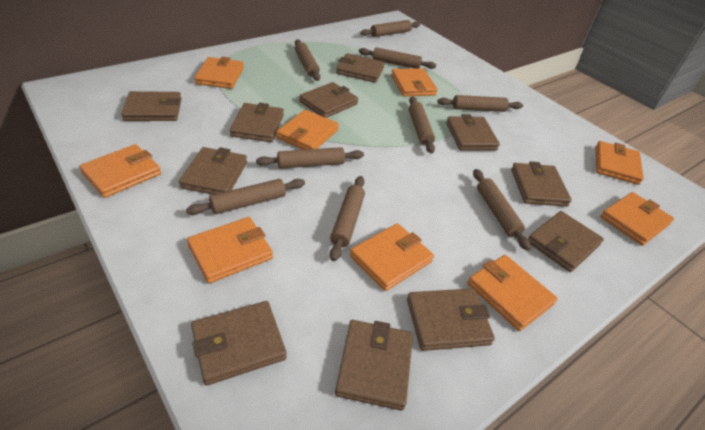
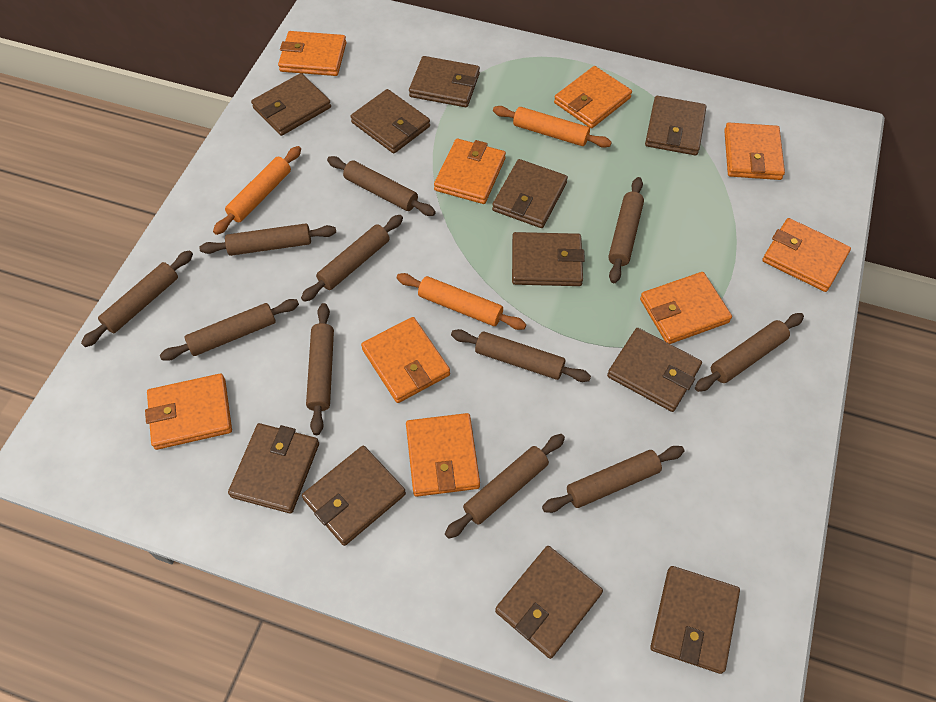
brown rolling pin: 9 -> 11
orange rolling pin: 0 -> 3

